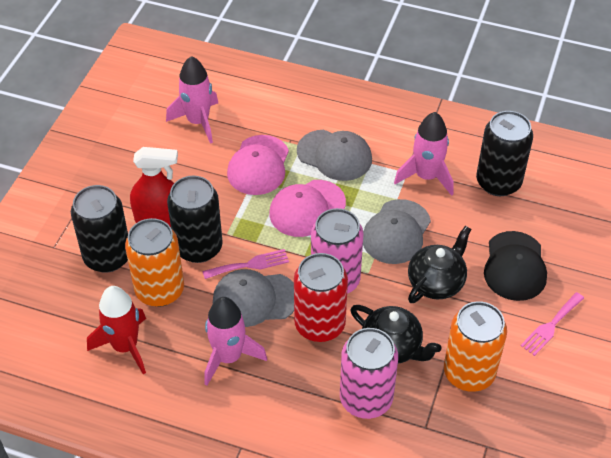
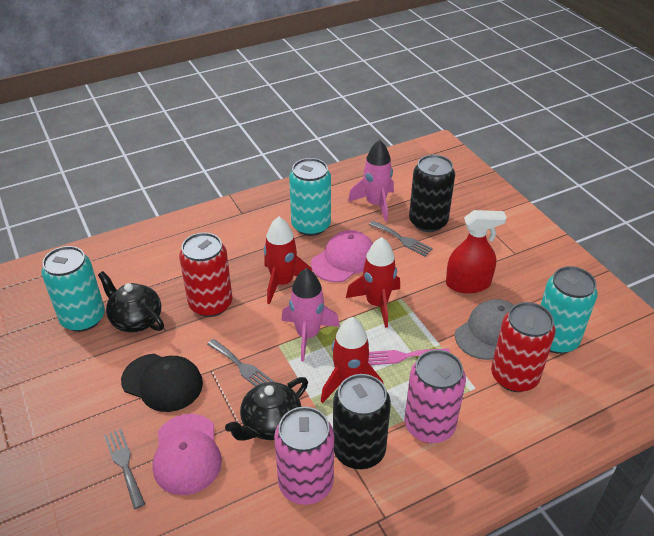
black can: 3 -> 2
grey cap: 3 -> 1
grey fork: 0 -> 3
orange can: 2 -> 0
pink fork: 2 -> 1
pink rocket: 3 -> 2
red can: 1 -> 2
red rocket: 1 -> 3
turquoise can: 0 -> 3

